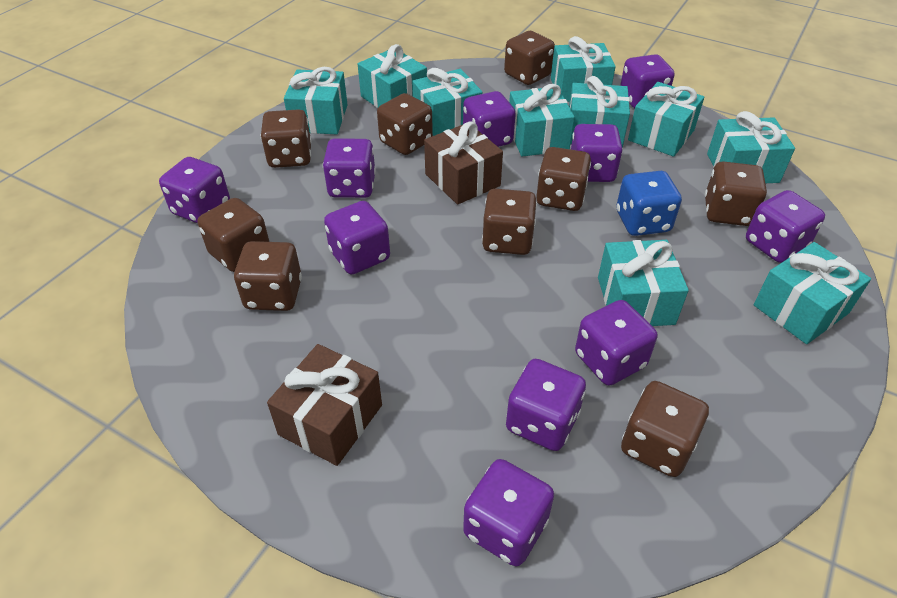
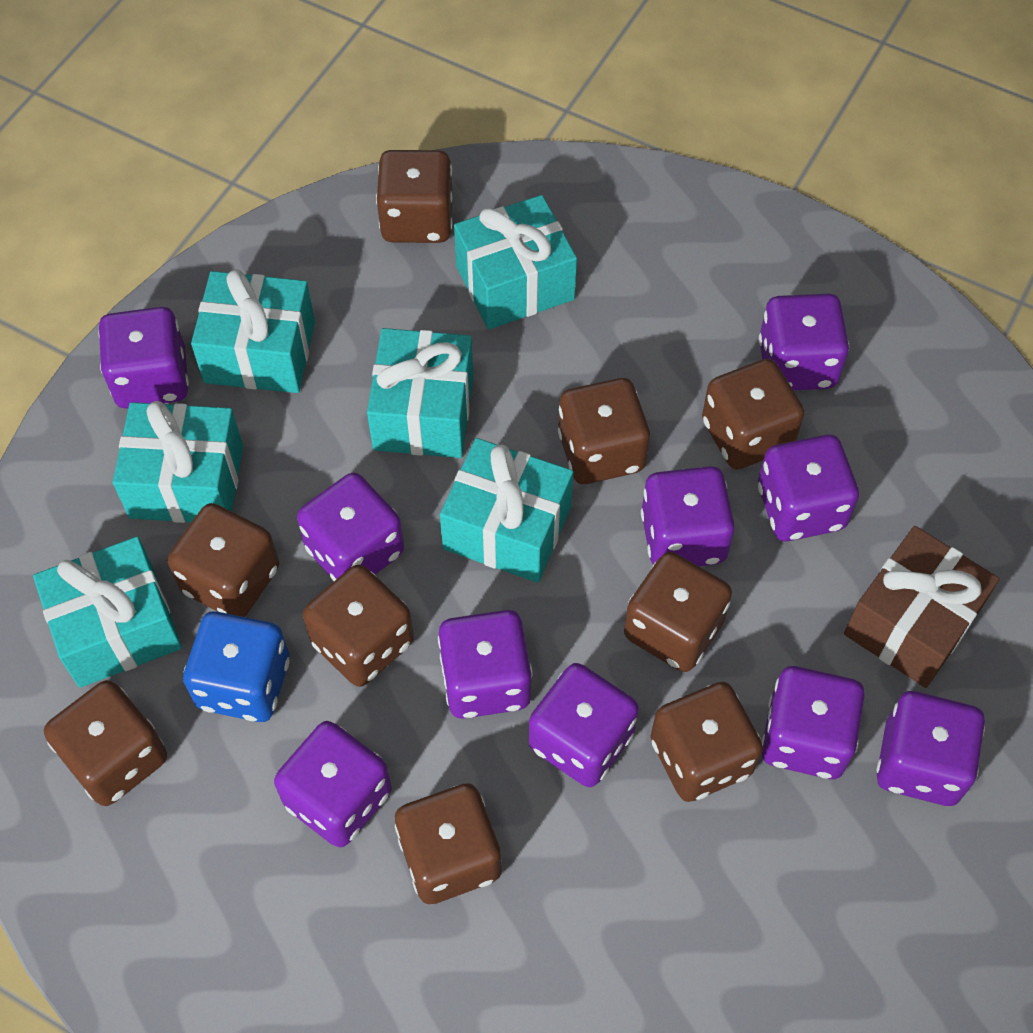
brown gift: 2 -> 1
turquoise gift: 10 -> 6

